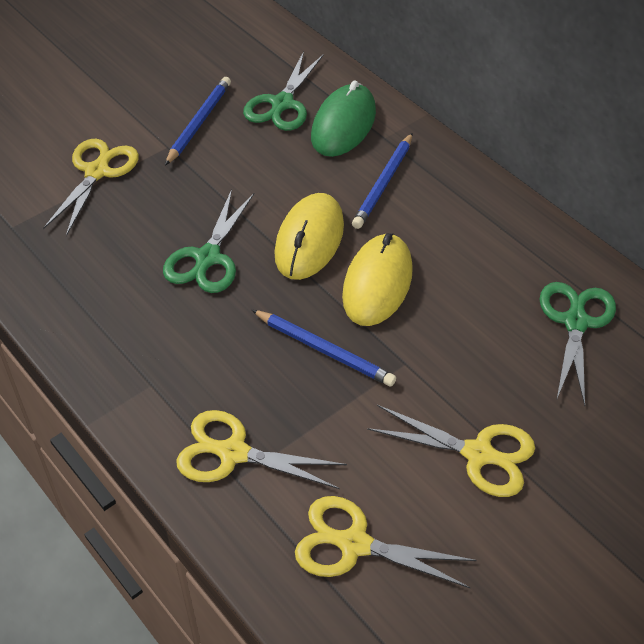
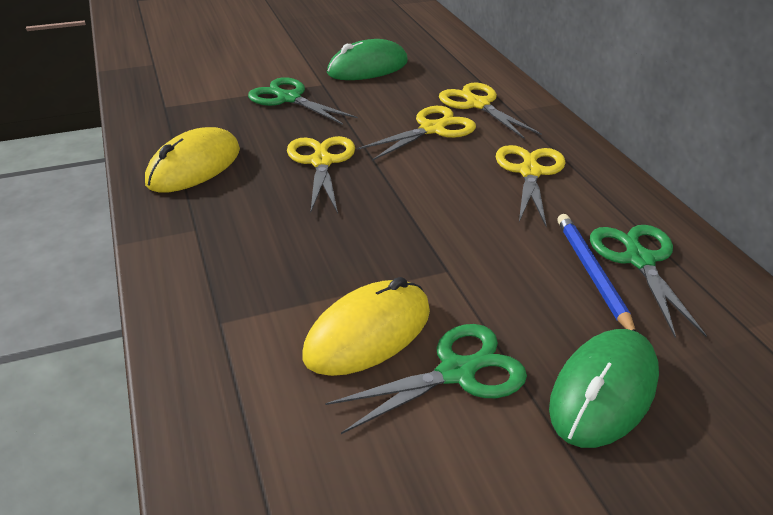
blue pencil: 3 -> 1
green mouse: 1 -> 2

